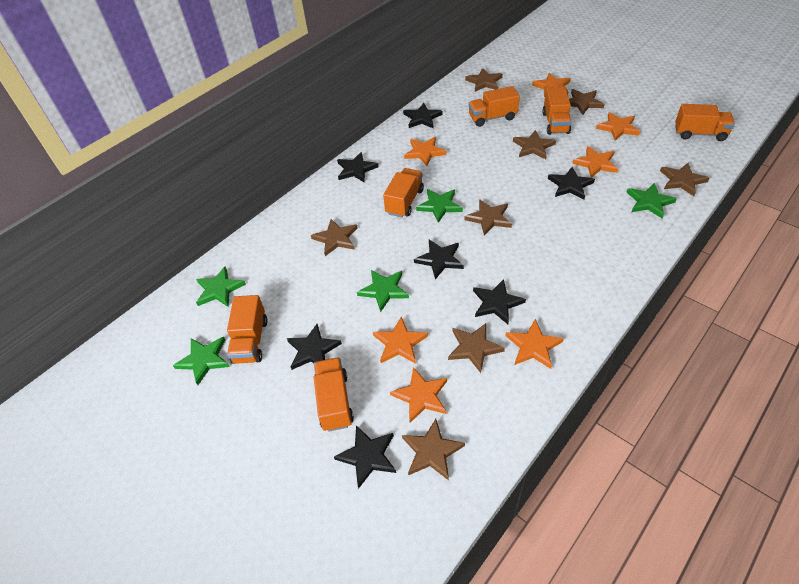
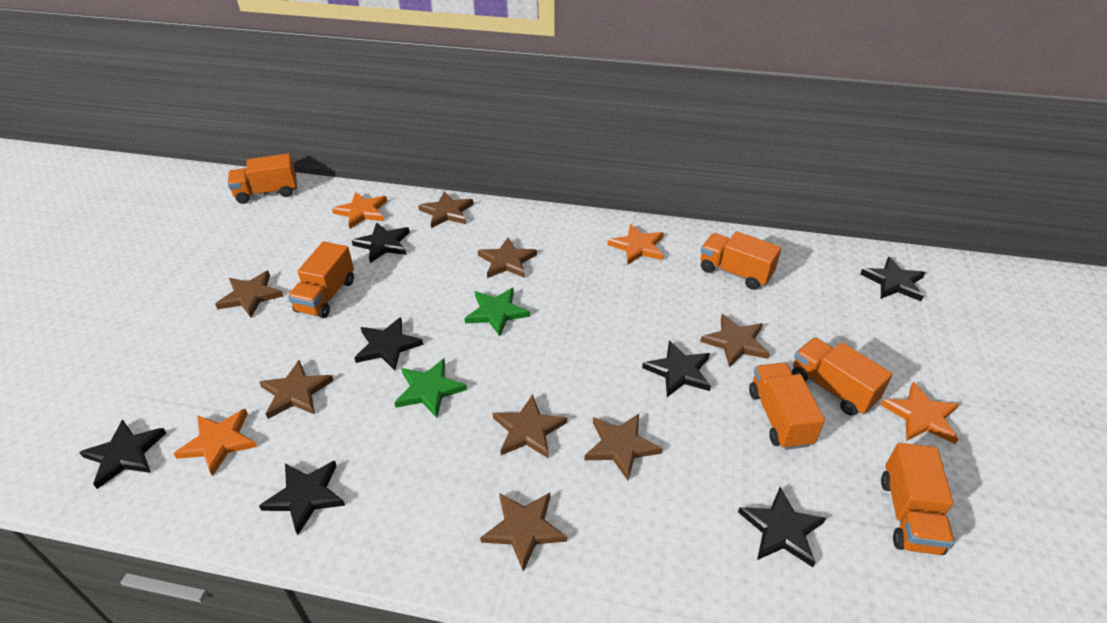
green star: 5 -> 2
orange star: 7 -> 4

